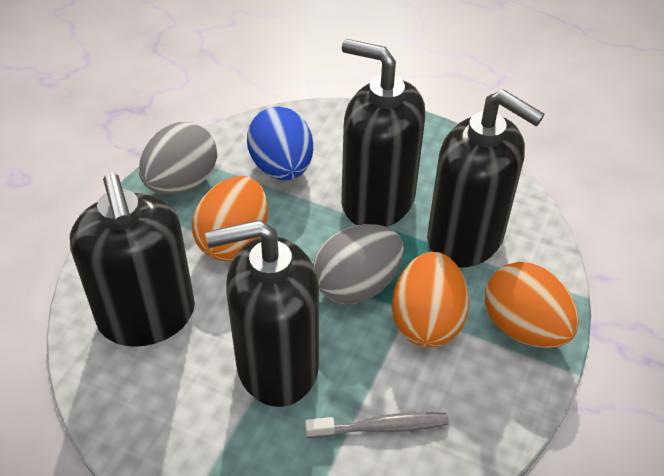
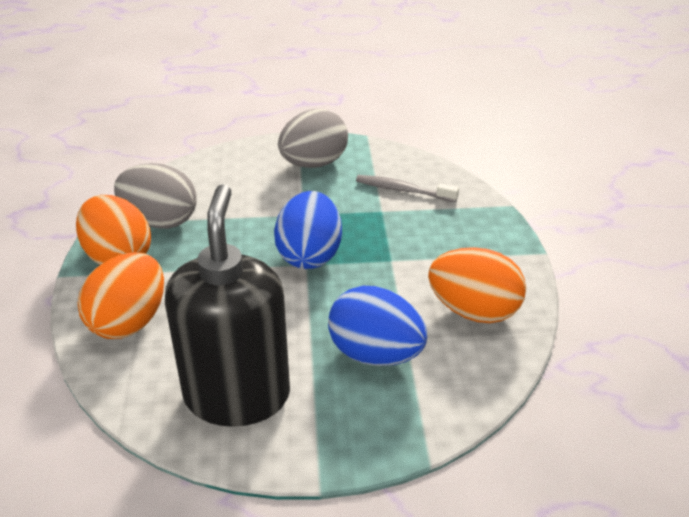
black soap dispenser: 4 -> 1
blue egg: 1 -> 2

